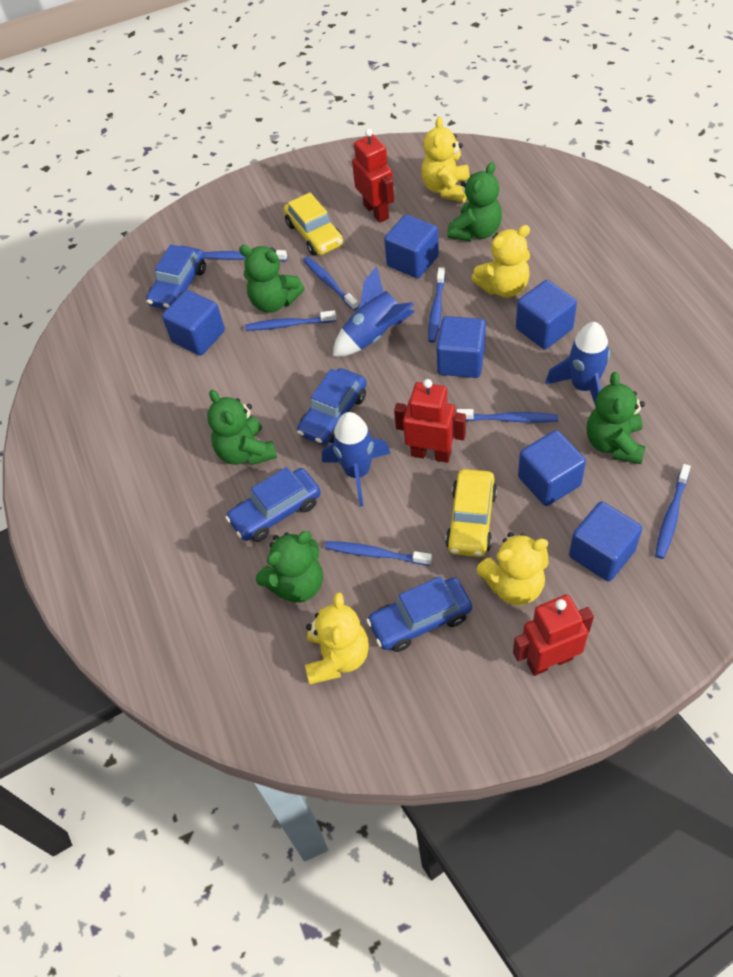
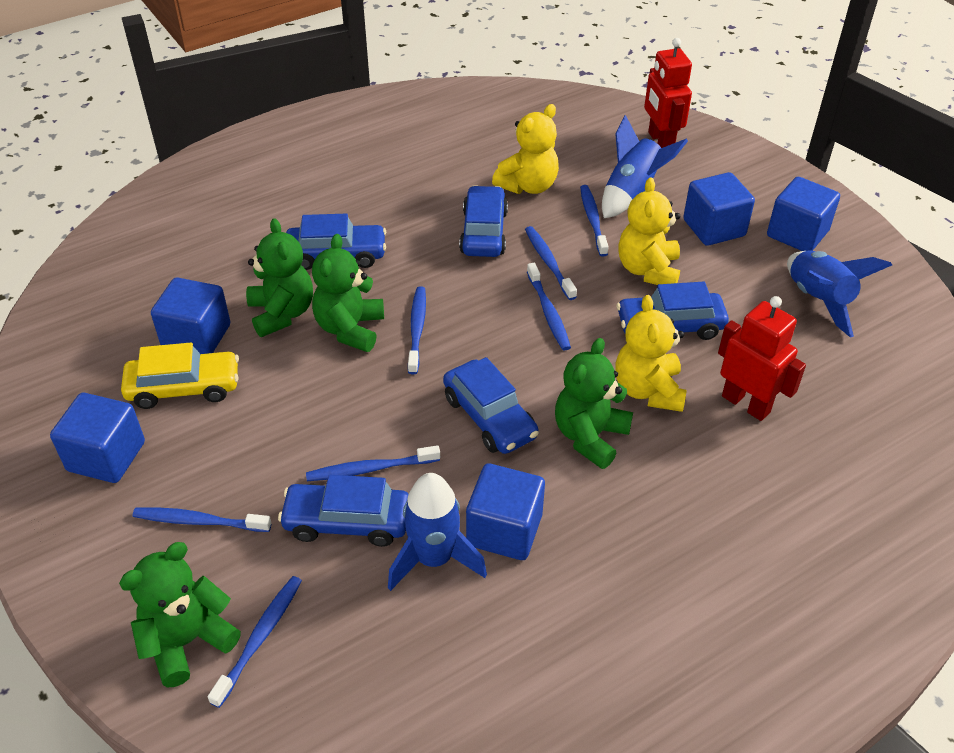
blue car: 4 -> 5
blue cube: 6 -> 5
green teddy bear: 5 -> 4
red robot: 3 -> 2
yellow car: 2 -> 1
yellow teddy bear: 4 -> 3

